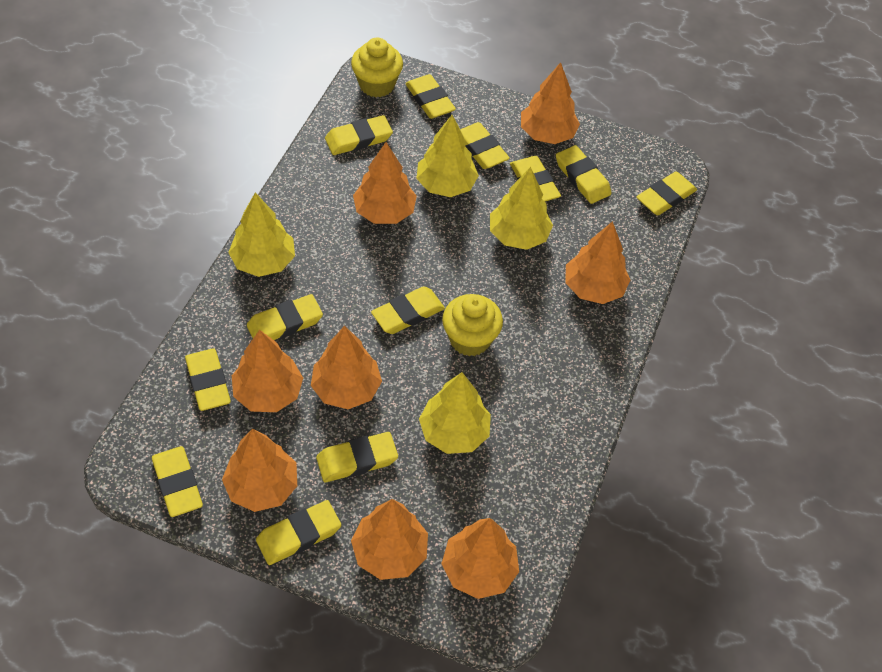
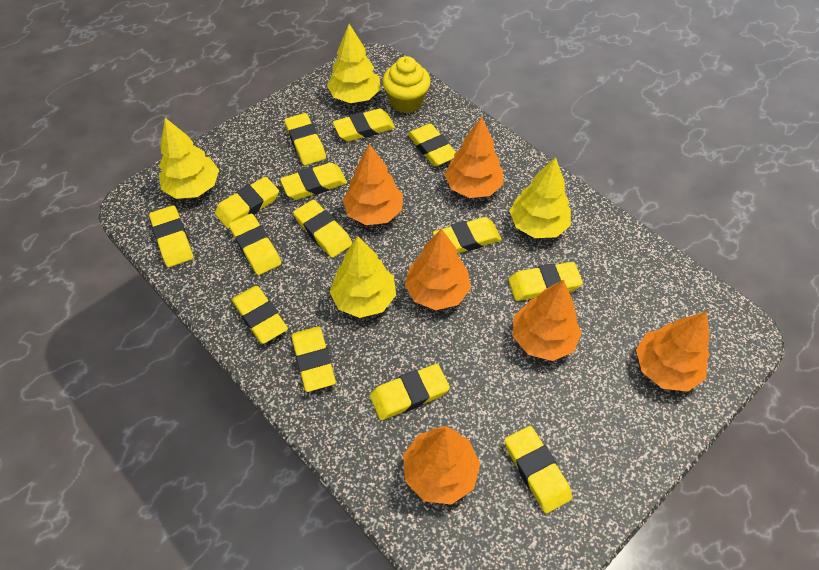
orange tree: 8 -> 6
yellow cupcake: 2 -> 1
yellow eraser: 12 -> 14

